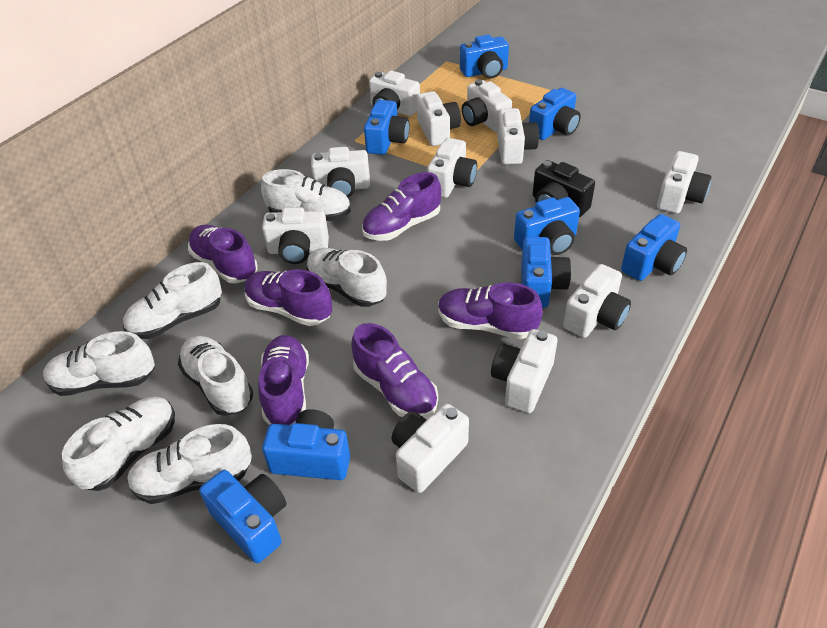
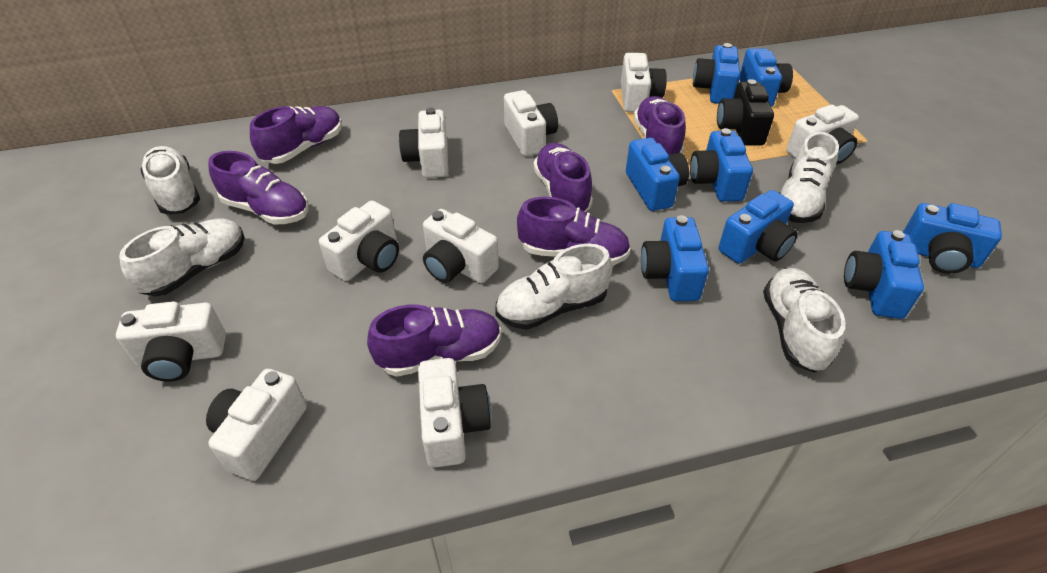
white camera: 11 -> 9
white shoe: 7 -> 5

